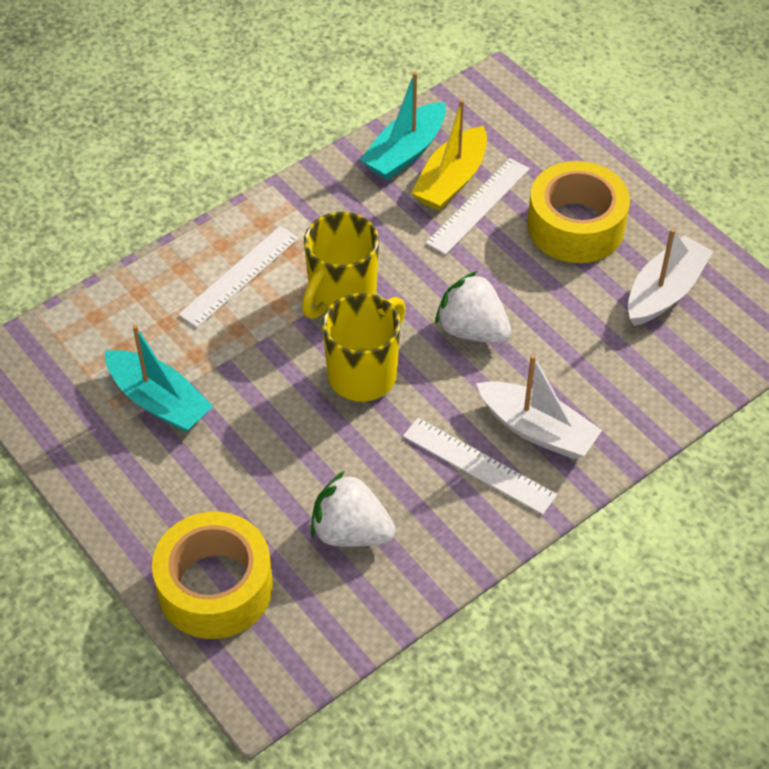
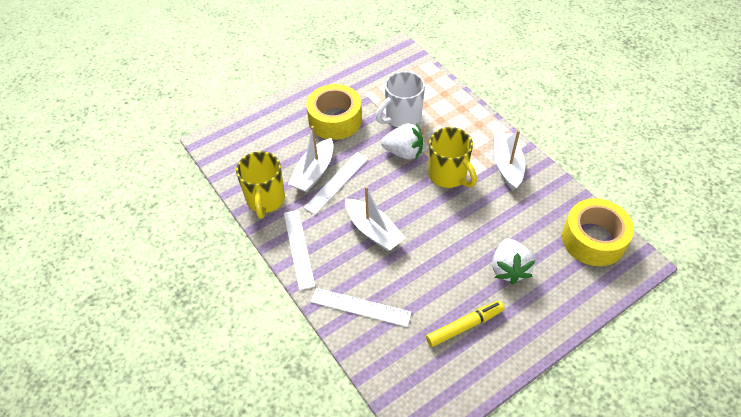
turquoise boat: 2 -> 0
white boat: 2 -> 3
white mug: 0 -> 1
yellow boat: 1 -> 0
yellow marker: 0 -> 1

